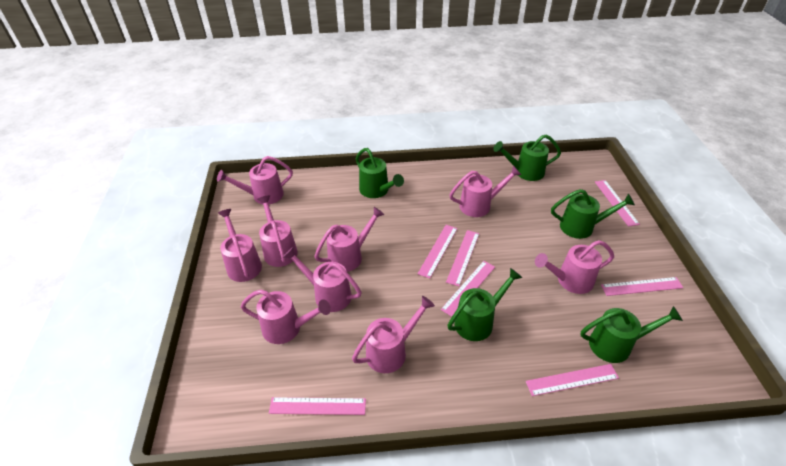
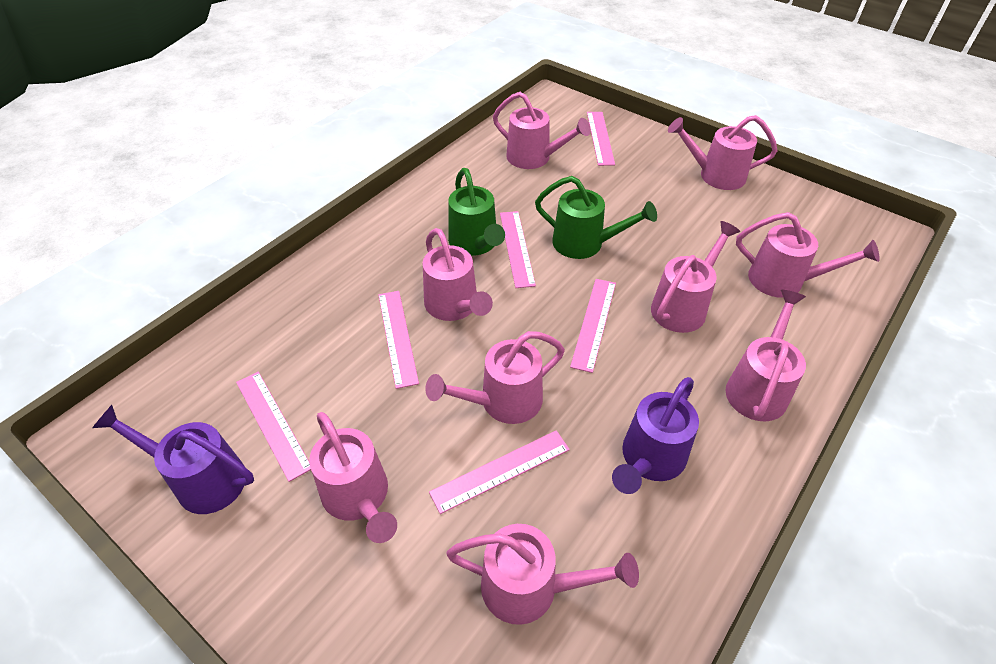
green watering can: 5 -> 2
pink ruler: 7 -> 6
purple watering can: 0 -> 2

